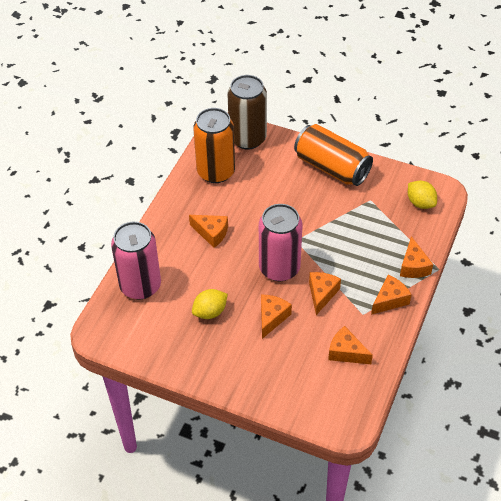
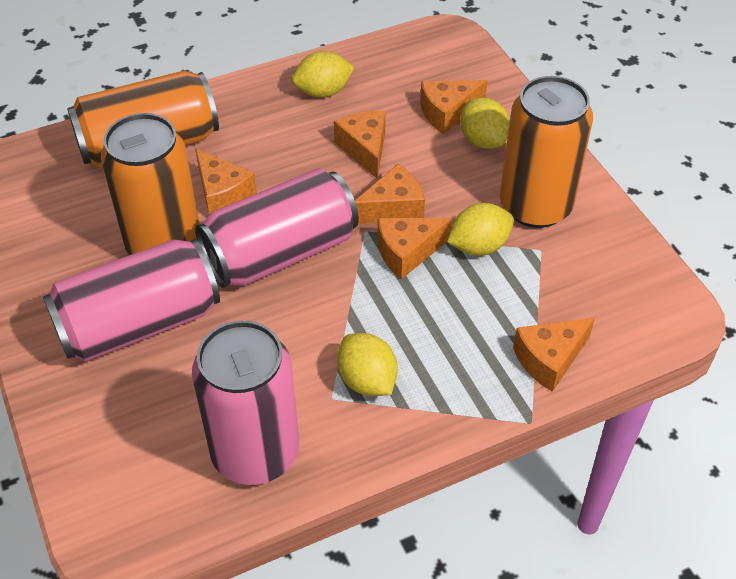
brown can: 1 -> 0
orange can: 2 -> 3
pink can: 2 -> 3
yellow lemon: 2 -> 4

